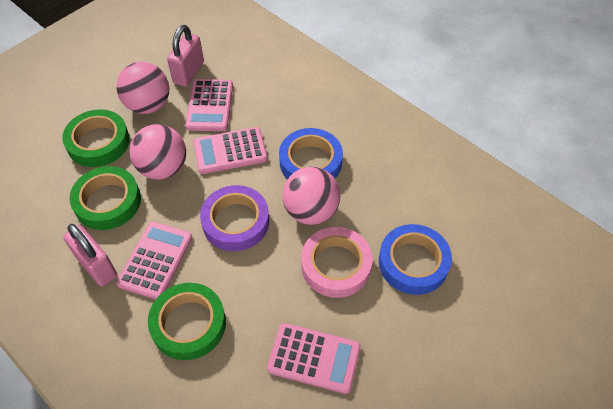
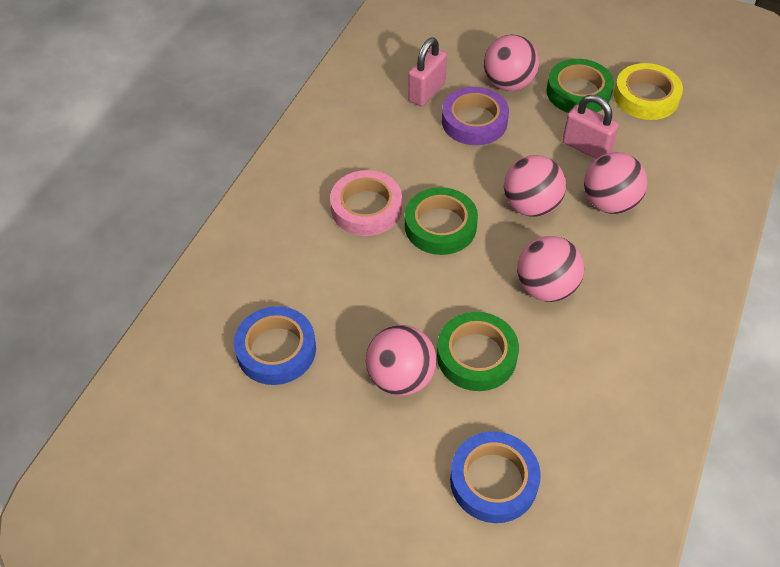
pink ball: 3 -> 5
pink calculator: 4 -> 0
yellow tape: 0 -> 1

